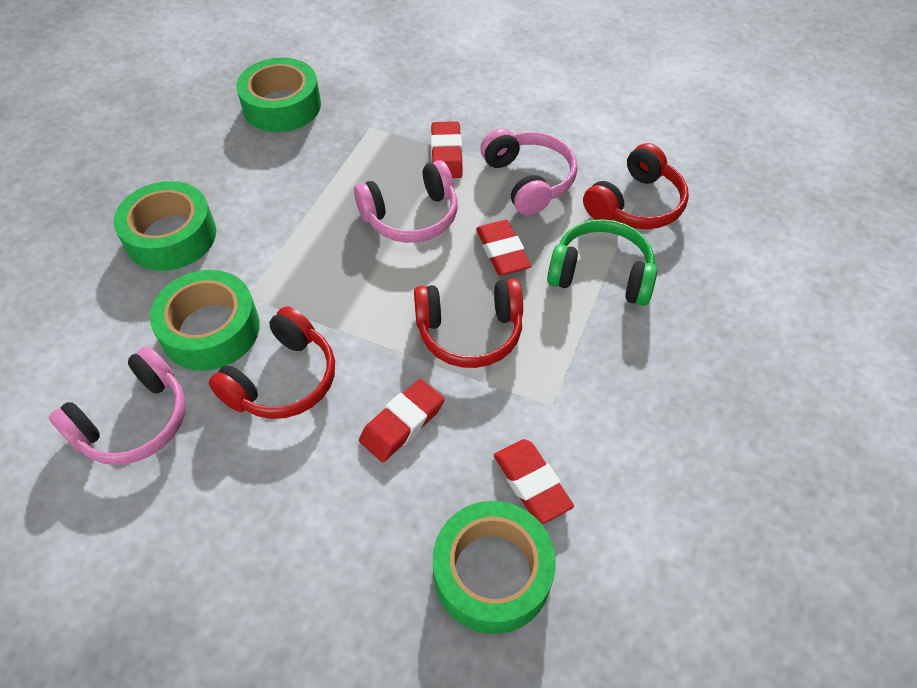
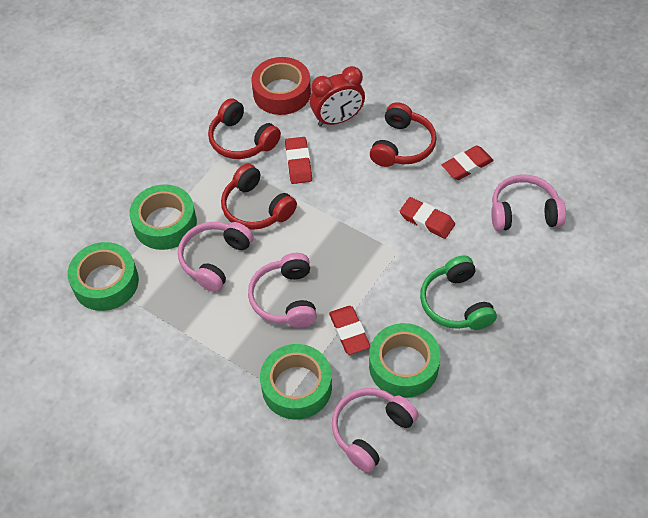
pink headphones: 3 -> 4
red clock: 0 -> 1
red tape: 0 -> 1

